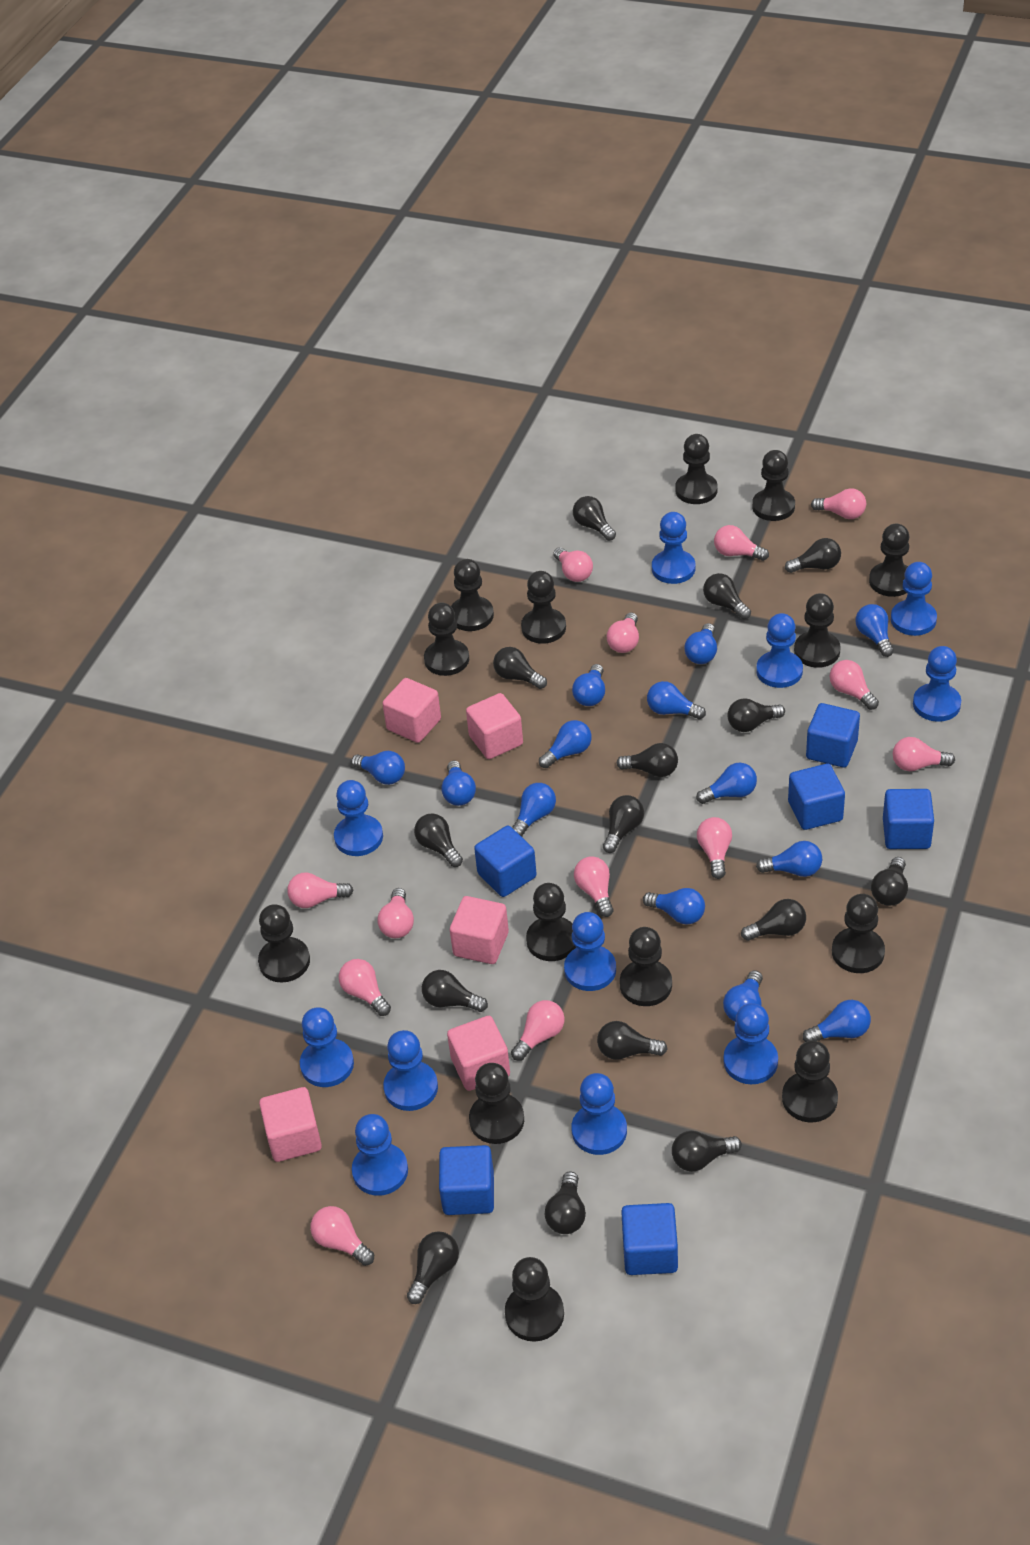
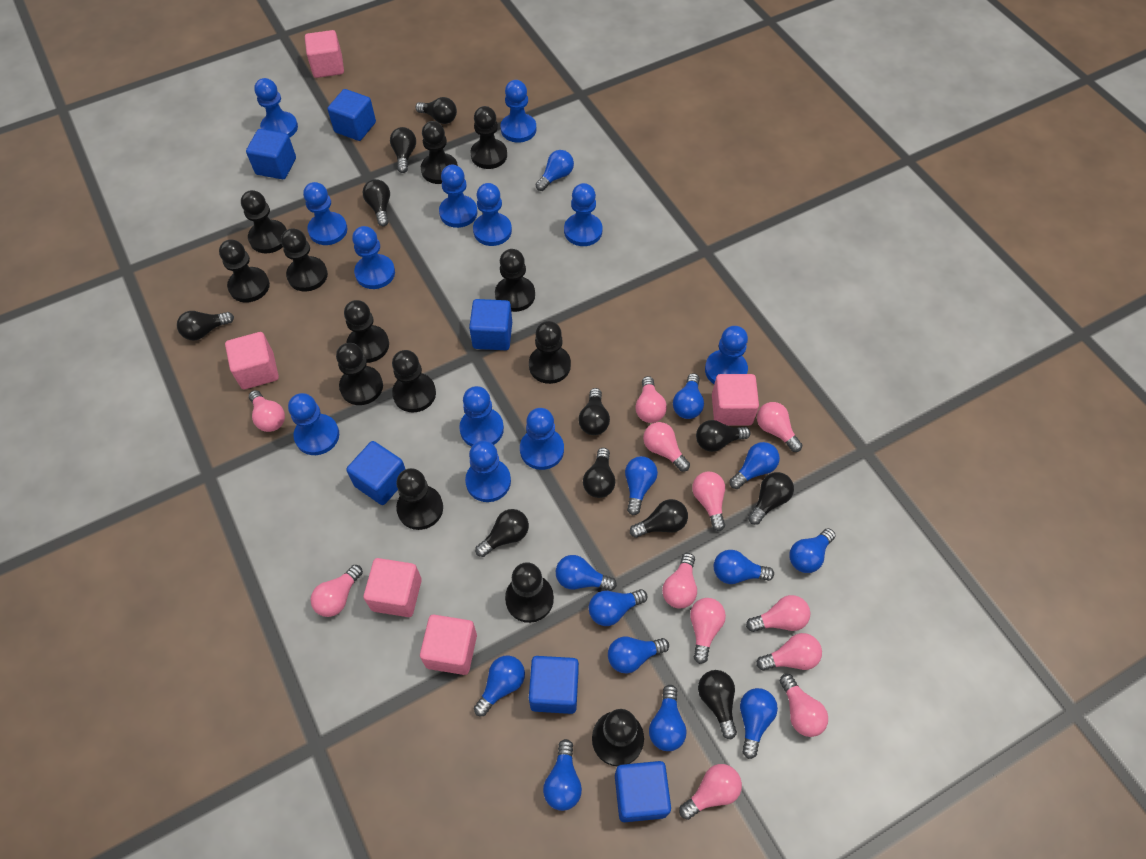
black light bulb: 15 -> 11
black pawn: 14 -> 13
blue pawn: 11 -> 12
pink light bulb: 13 -> 12

